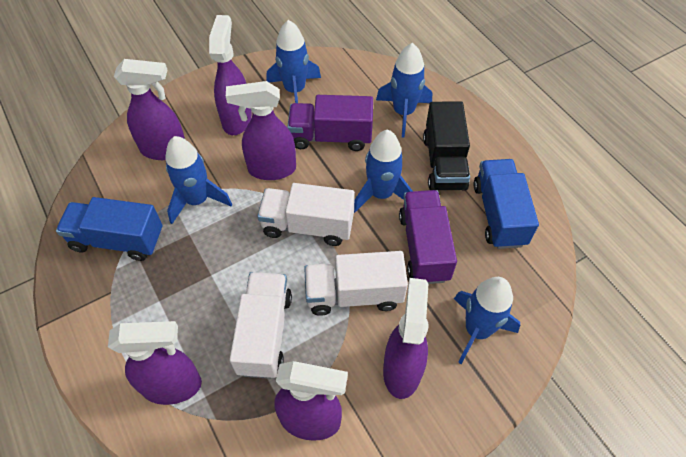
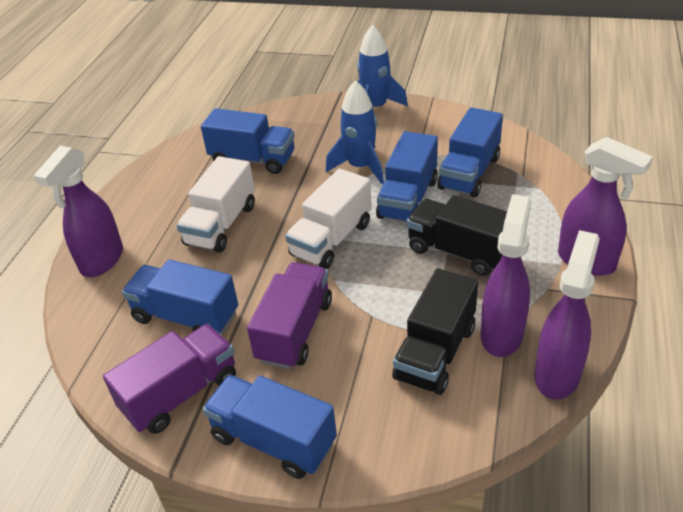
black truck: 1 -> 2
blue rocket: 5 -> 2
blue truck: 2 -> 5
purple spray bottle: 6 -> 4
white truck: 3 -> 2

